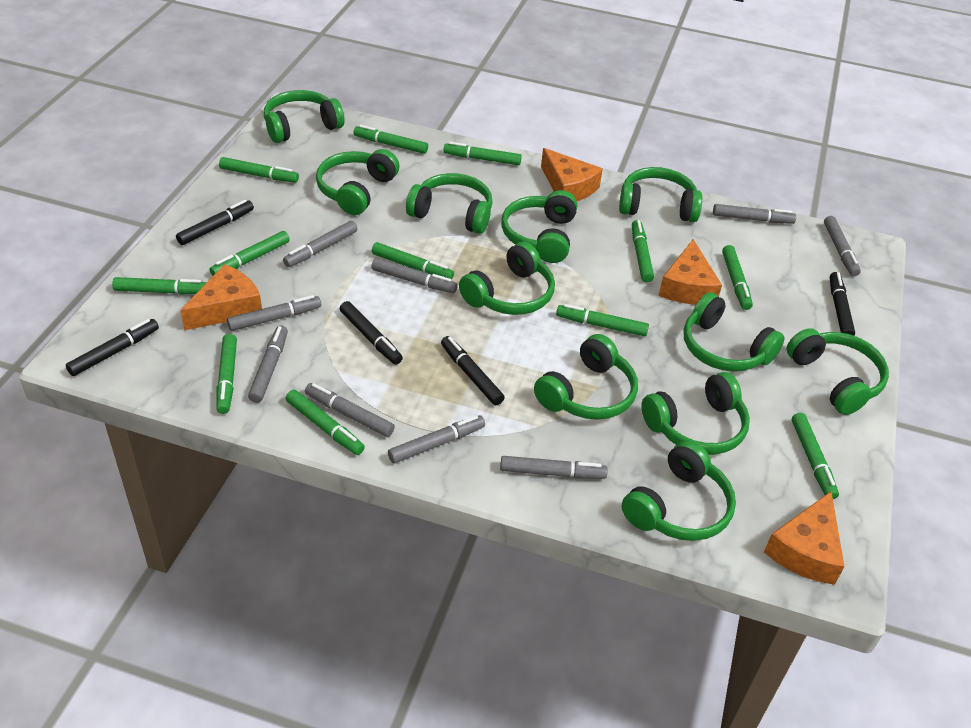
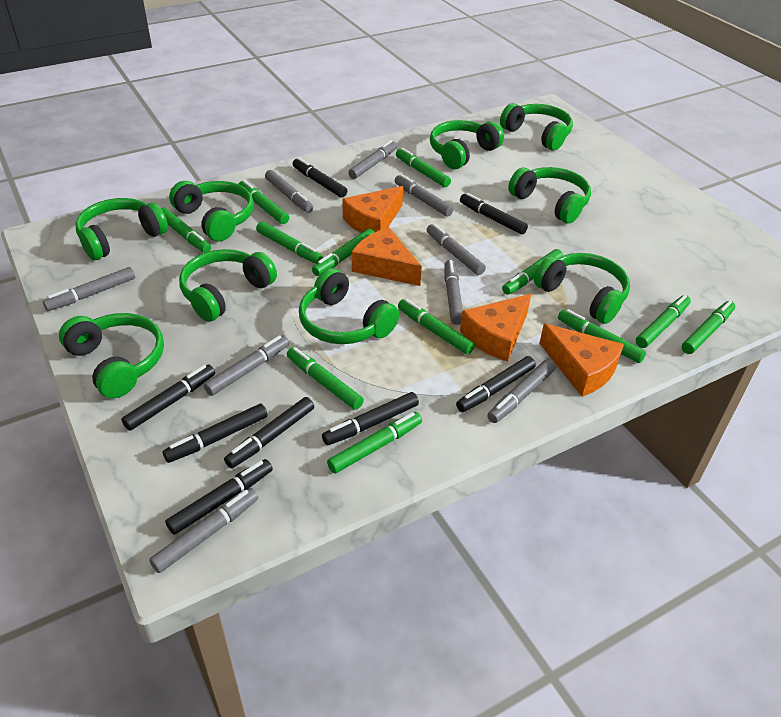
black marker: 5 -> 8
green headphones: 11 -> 9

